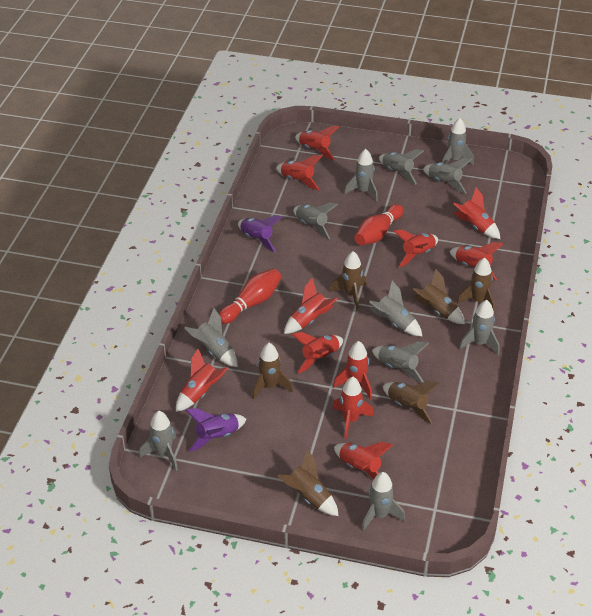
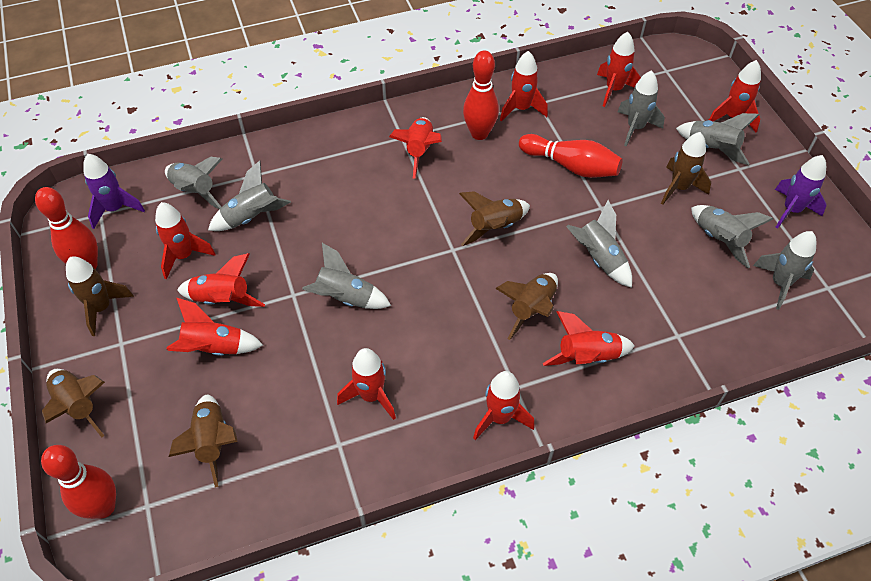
grey rocket: 11 -> 8
red bowling pin: 2 -> 4
red rocket: 11 -> 10

